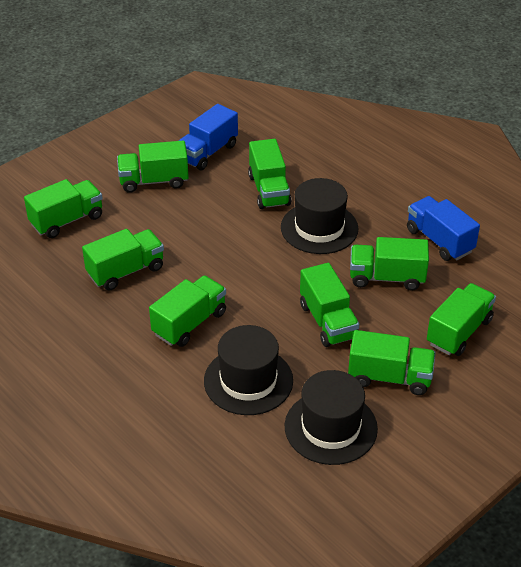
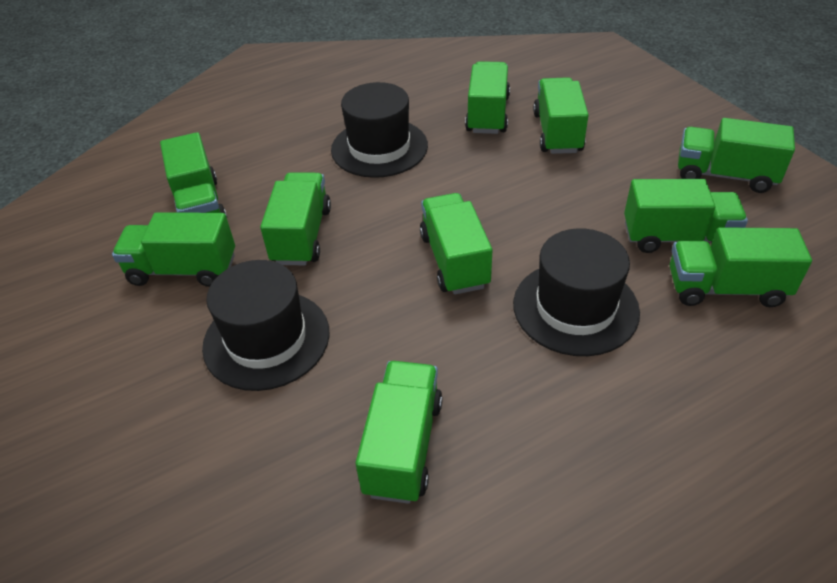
blue truck: 2 -> 0
green truck: 9 -> 10

